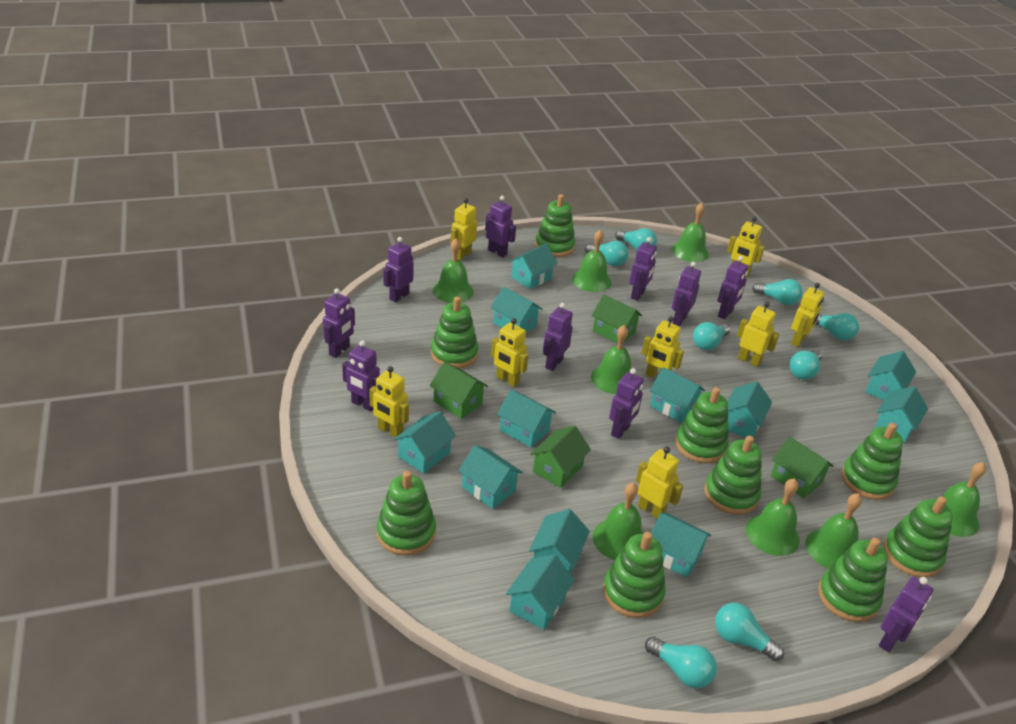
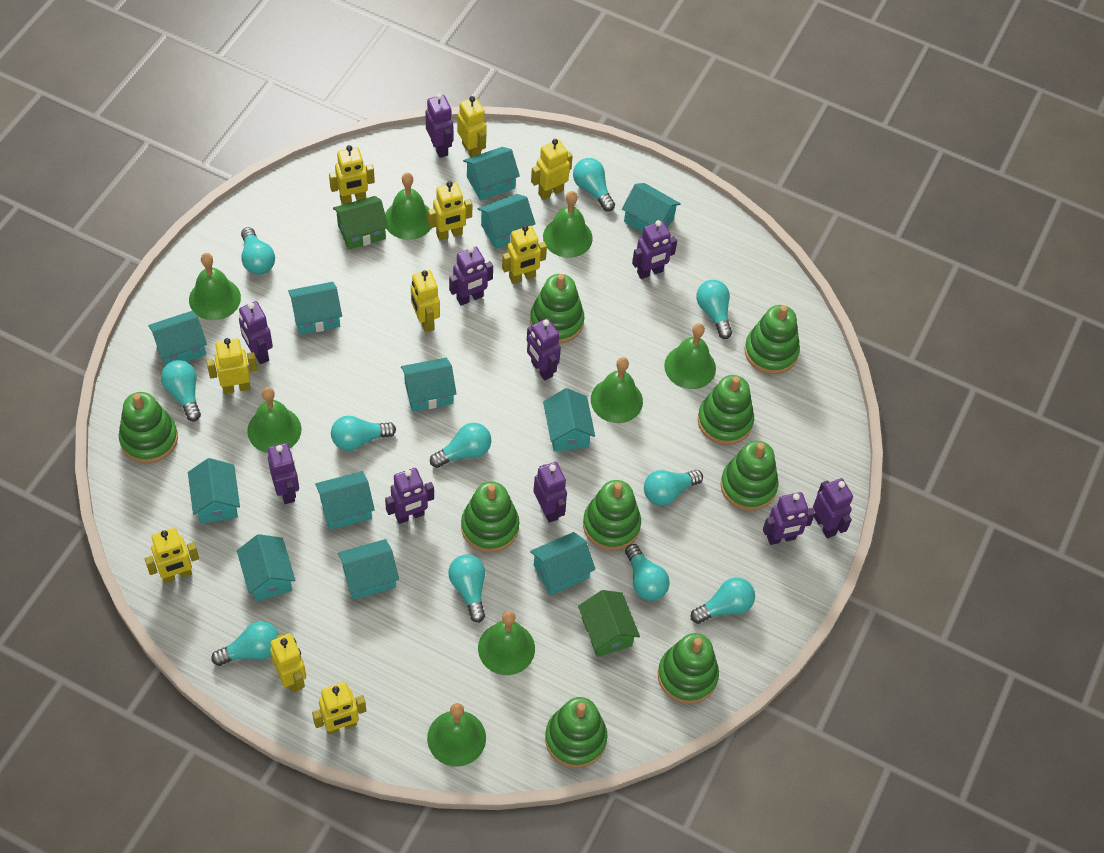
green house: 4 -> 2
turquoise light bulb: 8 -> 11
yellow robot: 8 -> 10

